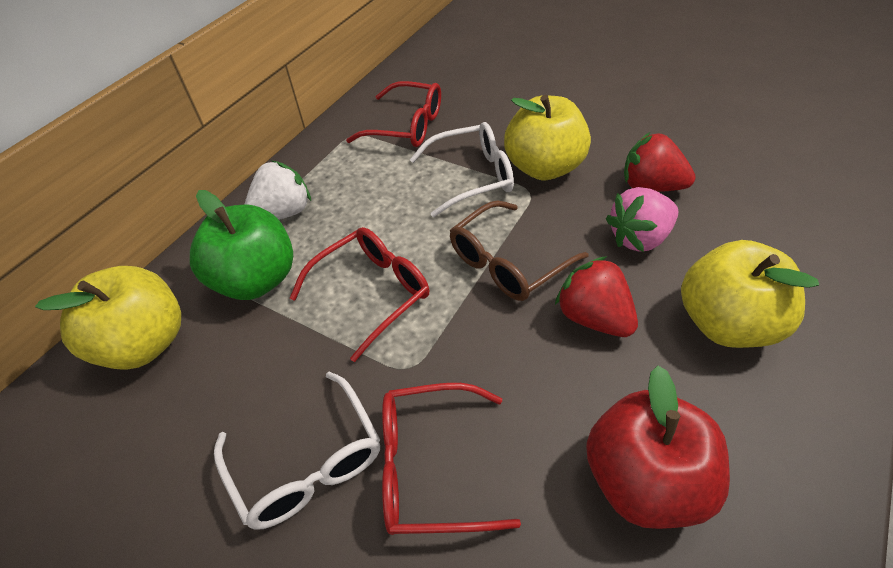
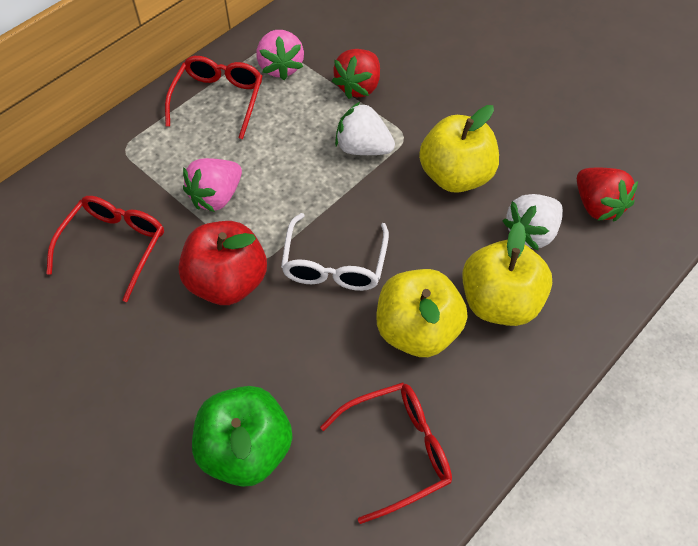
brown glasses: 1 -> 0
pink strawberry: 1 -> 2
white glasses: 2 -> 1
white strawberry: 1 -> 2

